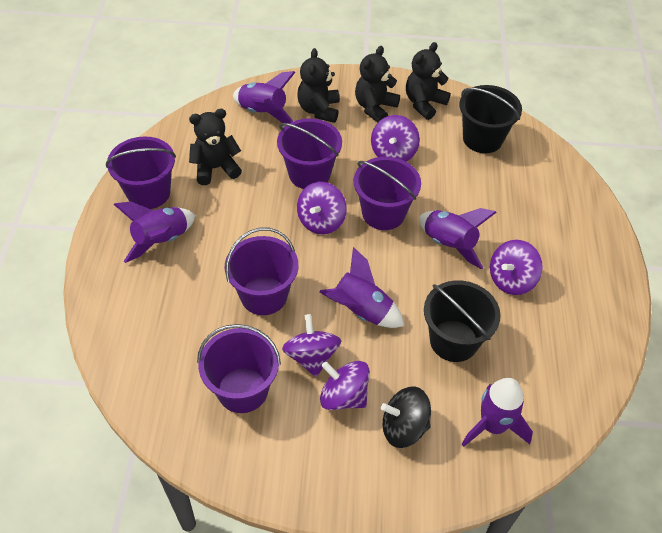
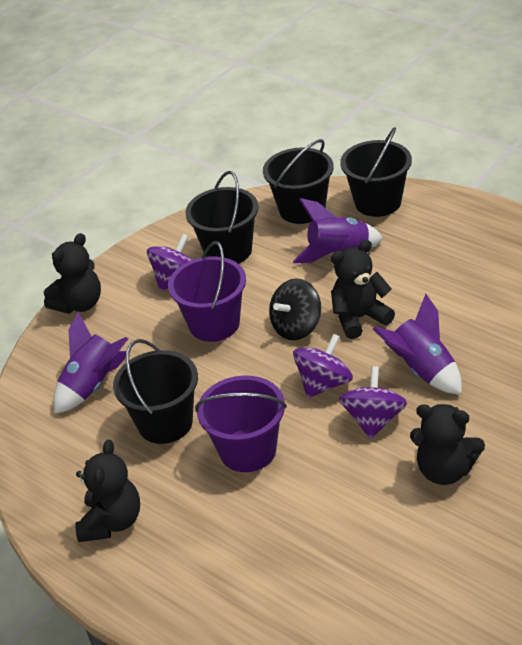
black bucket: 2 -> 4
purple bucket: 5 -> 2
purple rocket: 5 -> 3
purple spinning top: 5 -> 3

